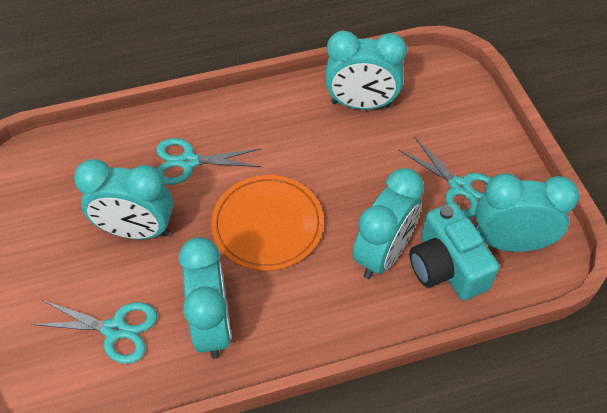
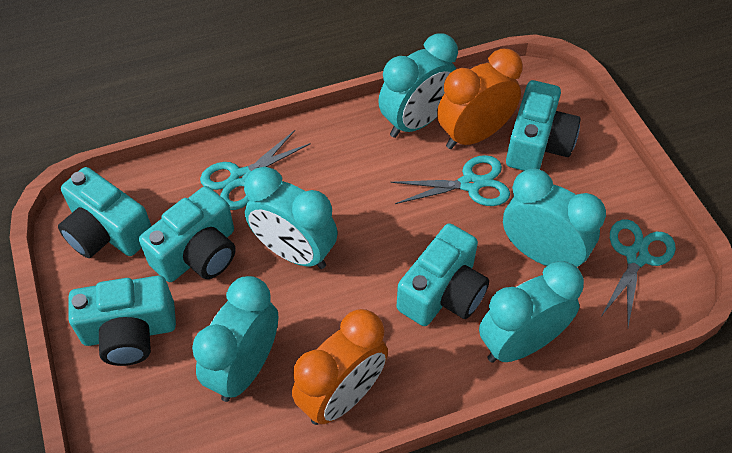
orange clock: 0 -> 2
orange plate: 1 -> 0
turquoise camera: 1 -> 5

